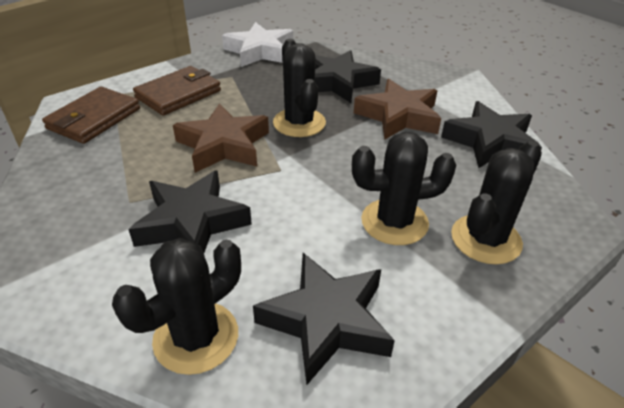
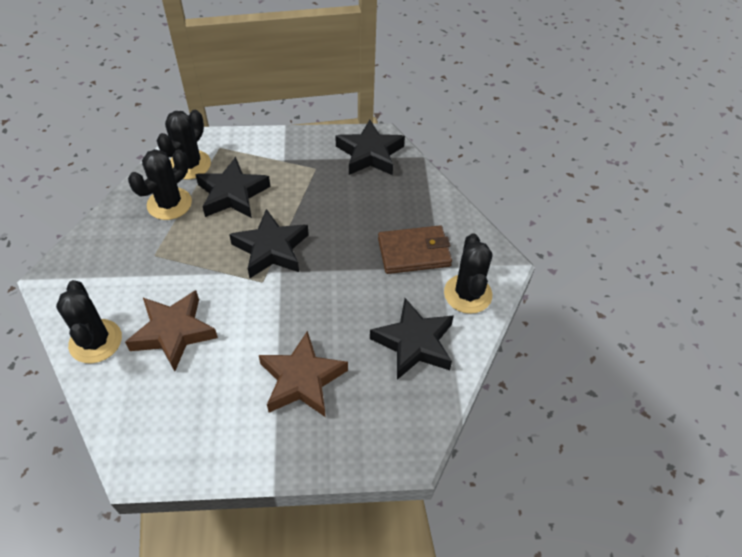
brown wallet: 2 -> 1
white star: 1 -> 0

